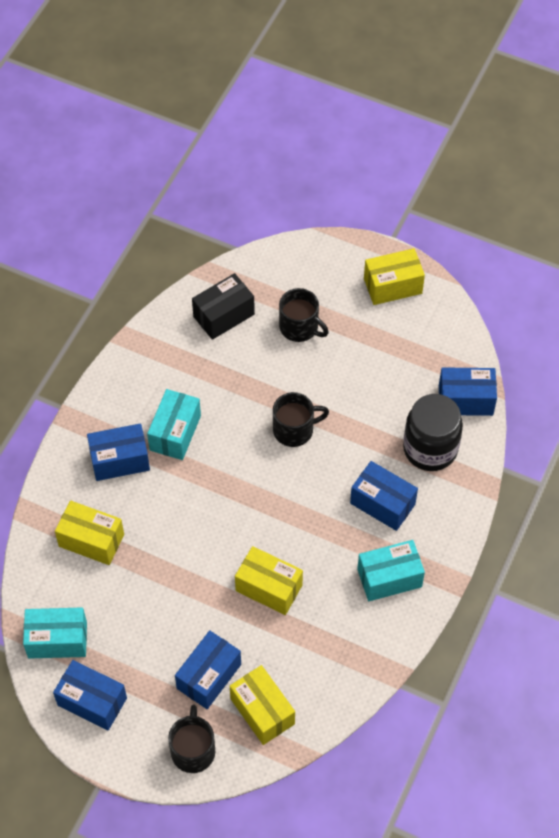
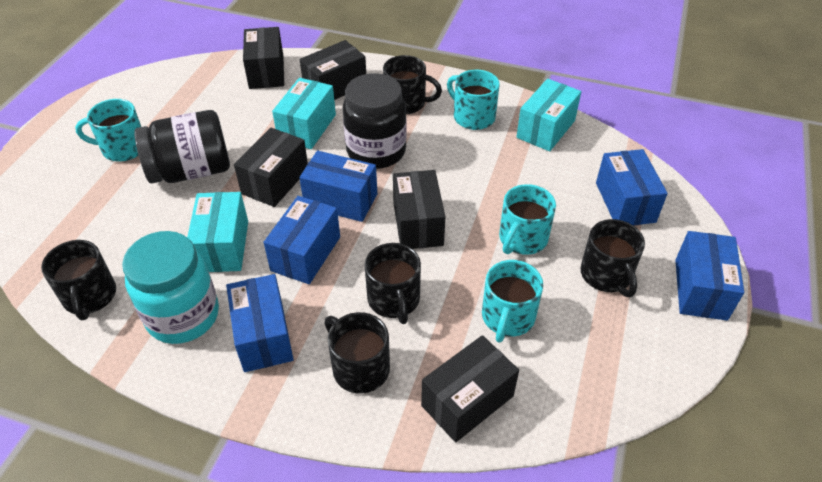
black box: 1 -> 5
black jar: 1 -> 2
black mug: 3 -> 5
turquoise jar: 0 -> 1
turquoise mug: 0 -> 4
yellow box: 4 -> 0

